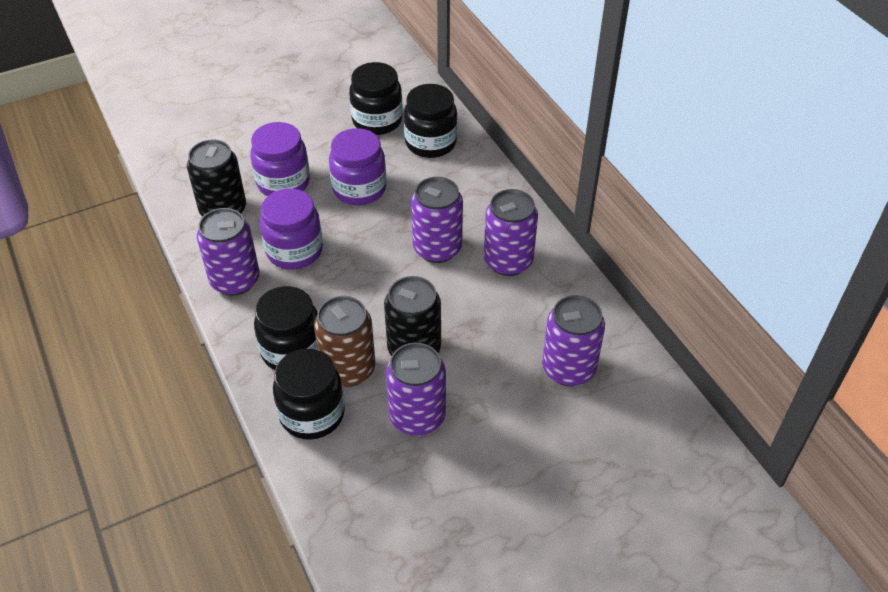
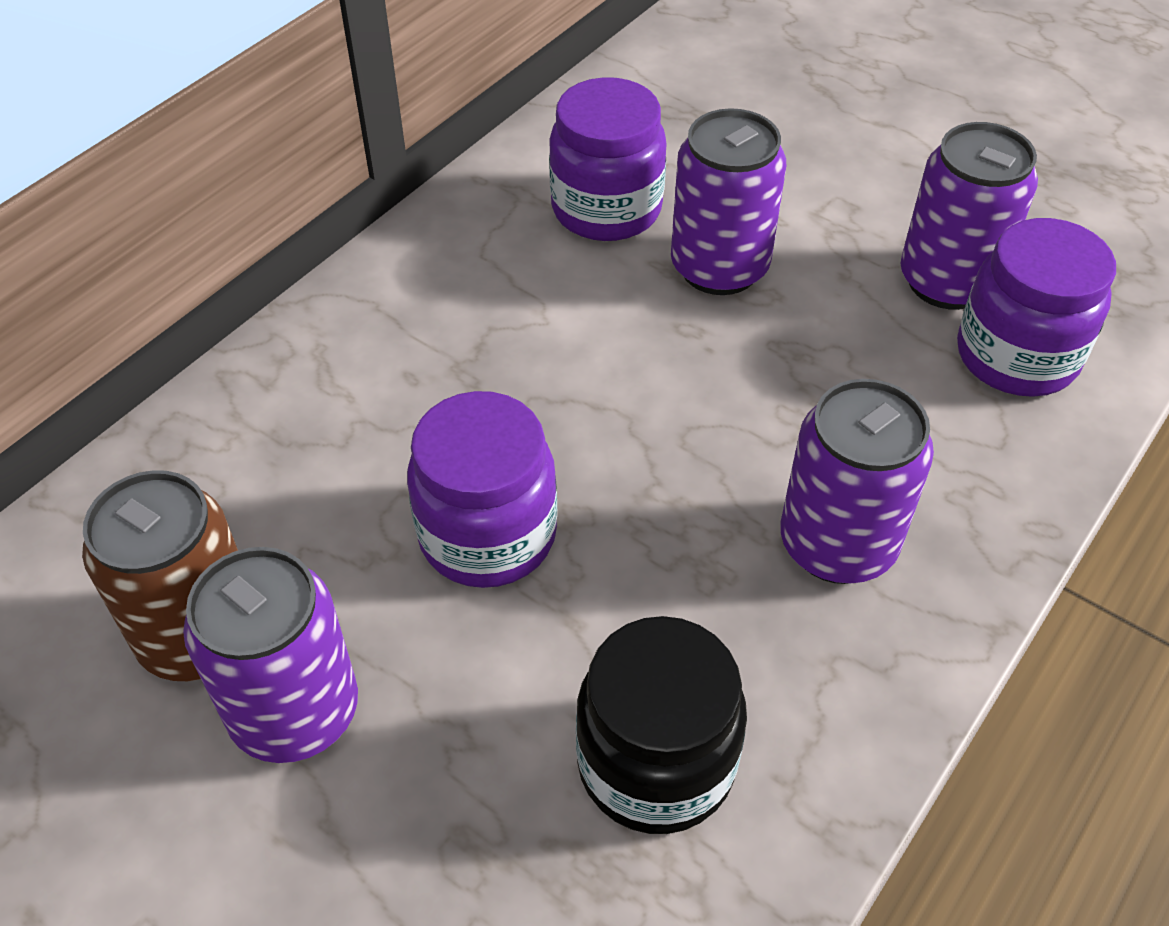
black can: 2 -> 0
black jar: 4 -> 1
purple can: 5 -> 4

